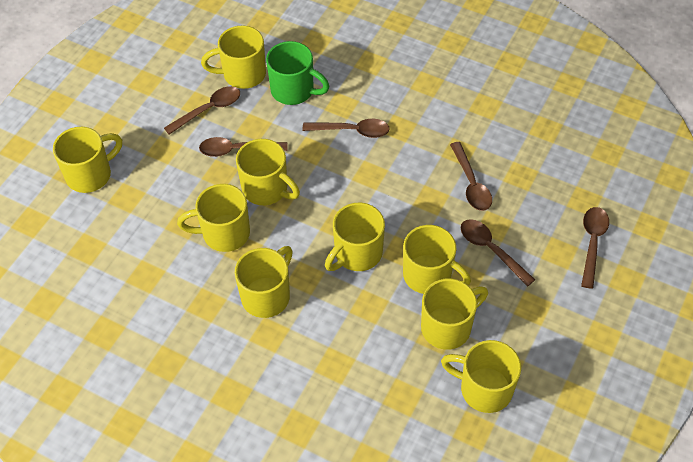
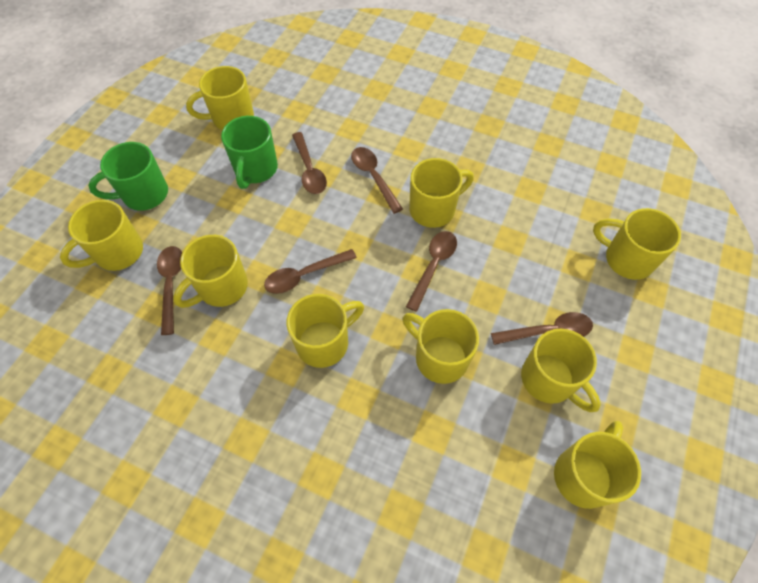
green mug: 1 -> 2

